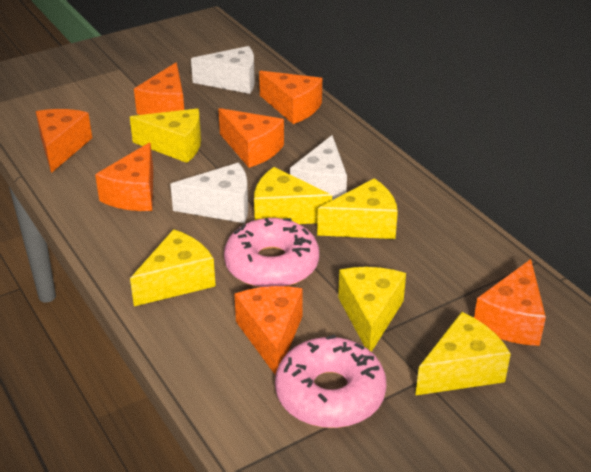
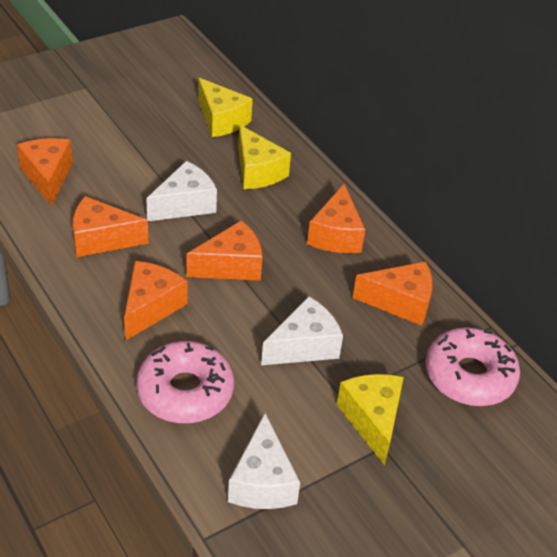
orange cheese: 7 -> 6
yellow cheese: 6 -> 3

